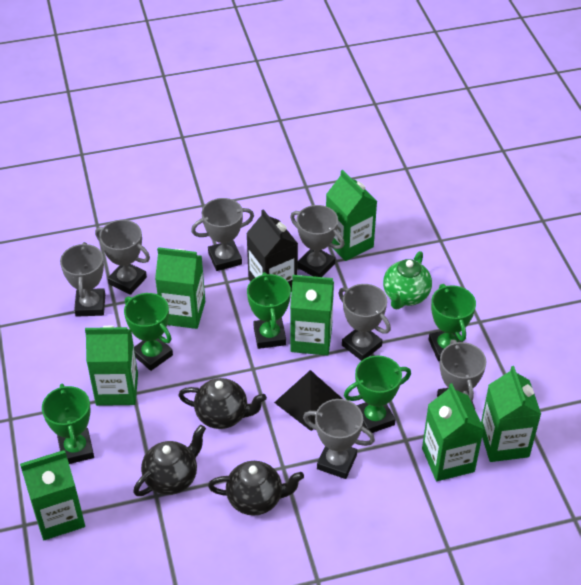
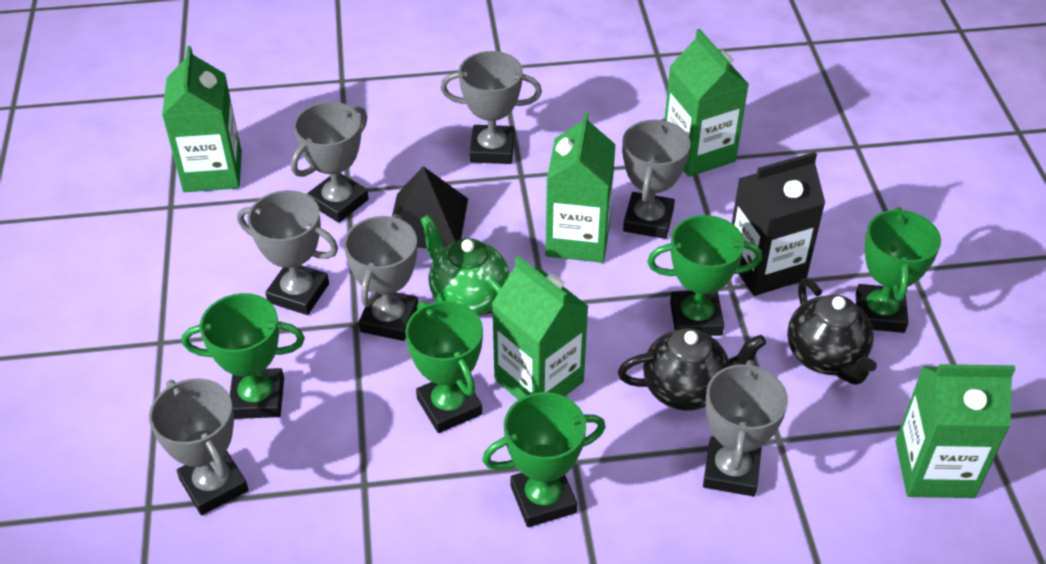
black teapot: 3 -> 2
green carton: 7 -> 5

